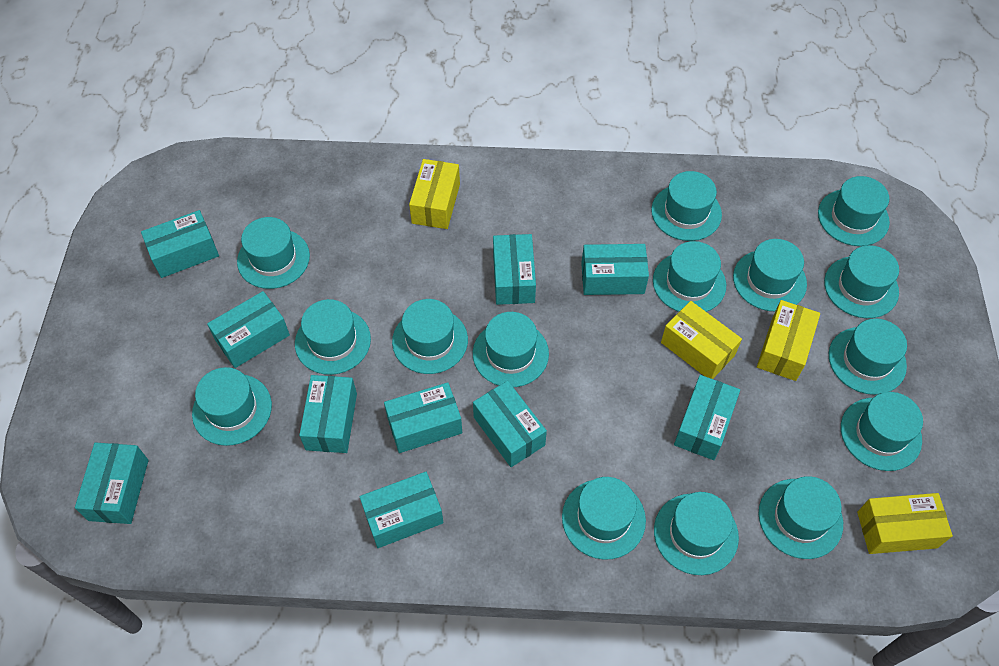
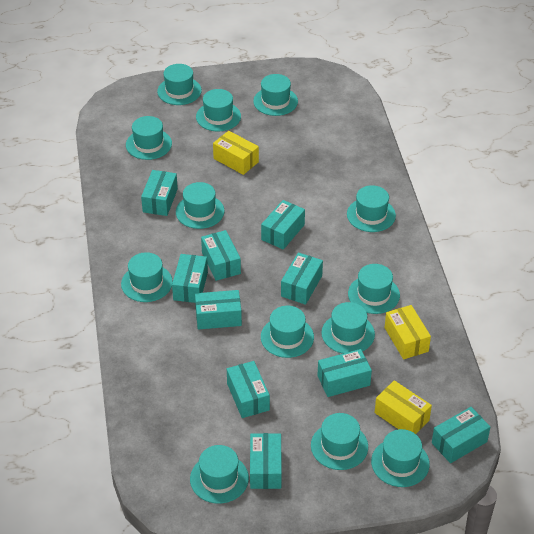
turquoise hat: 15 -> 13
yellow box: 4 -> 3

